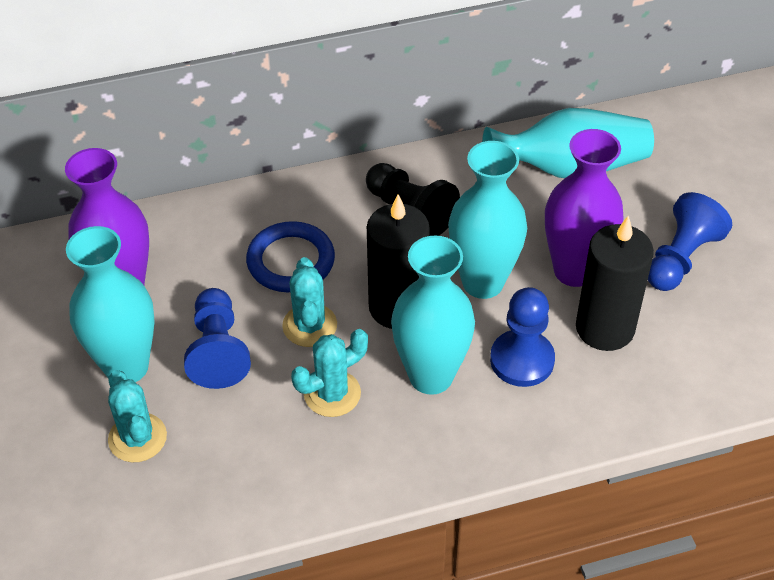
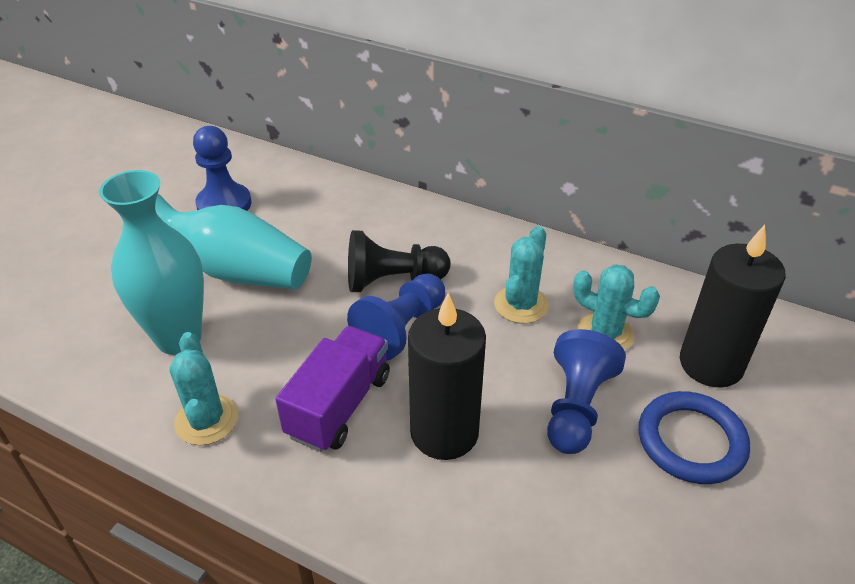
purple truck: 0 -> 1
purple vase: 2 -> 0
turquoise vase: 4 -> 2

